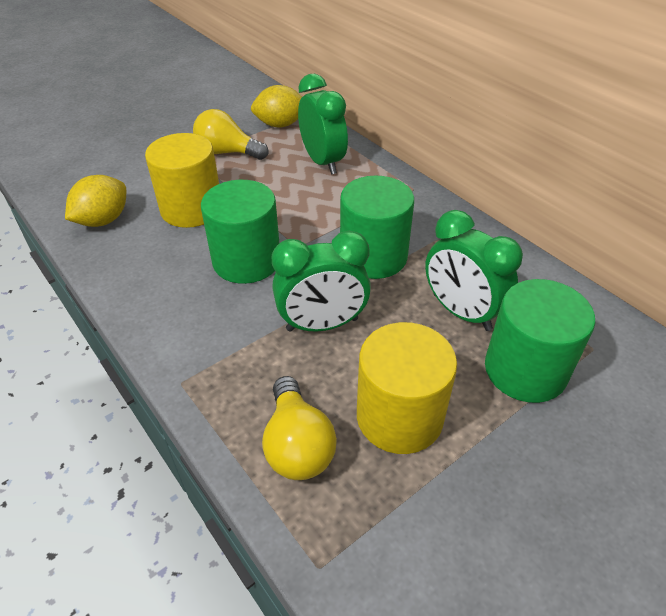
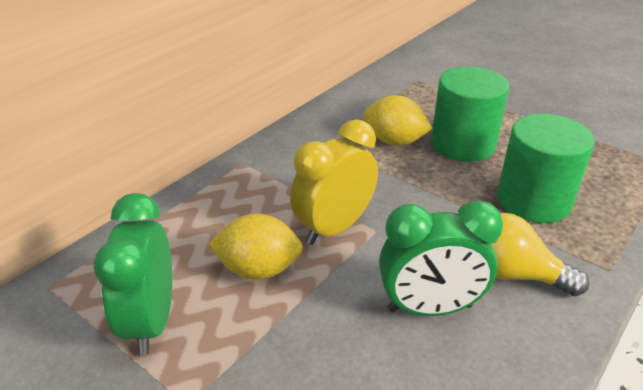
green clock: 3 -> 2
green cylinder: 3 -> 2
yellow clock: 0 -> 1
yellow cylinder: 2 -> 0
yellow light bulb: 2 -> 1

